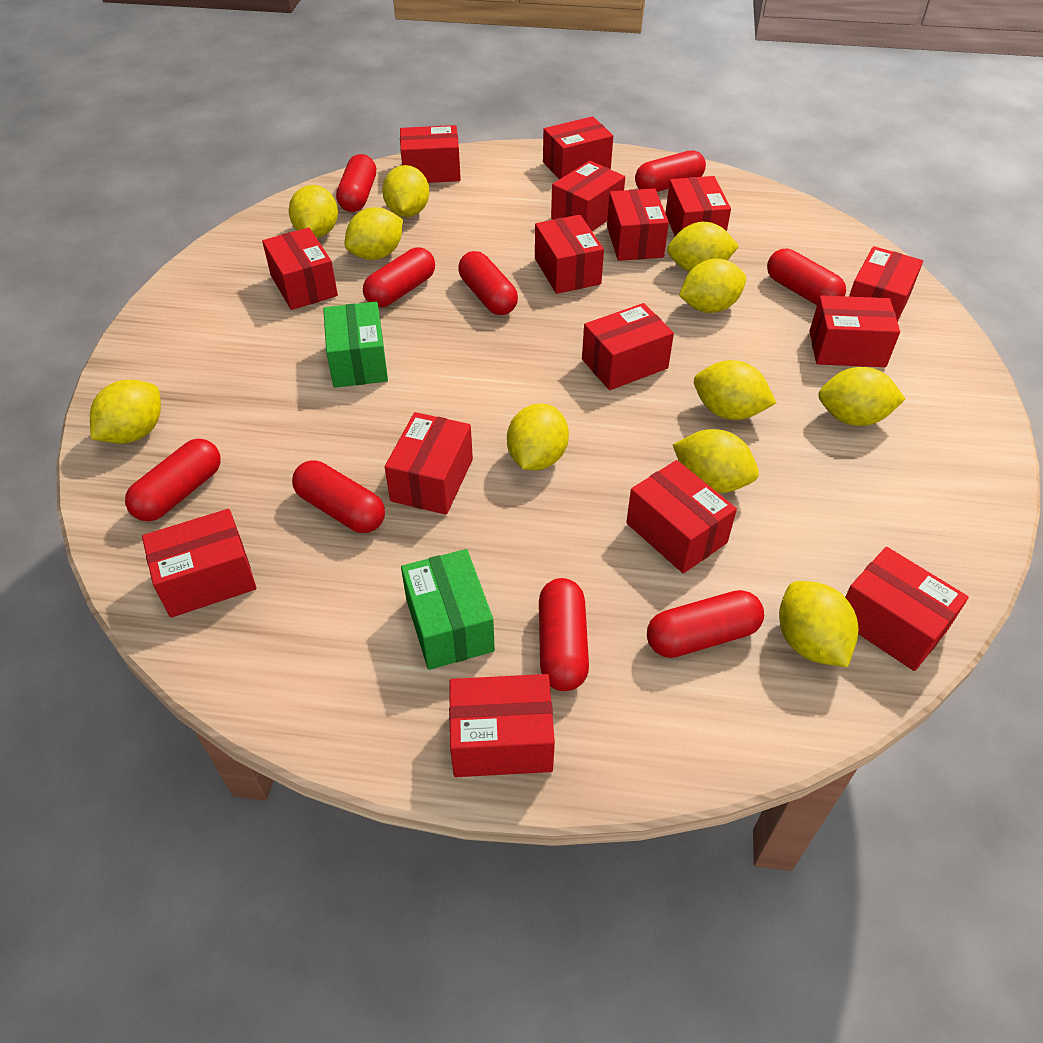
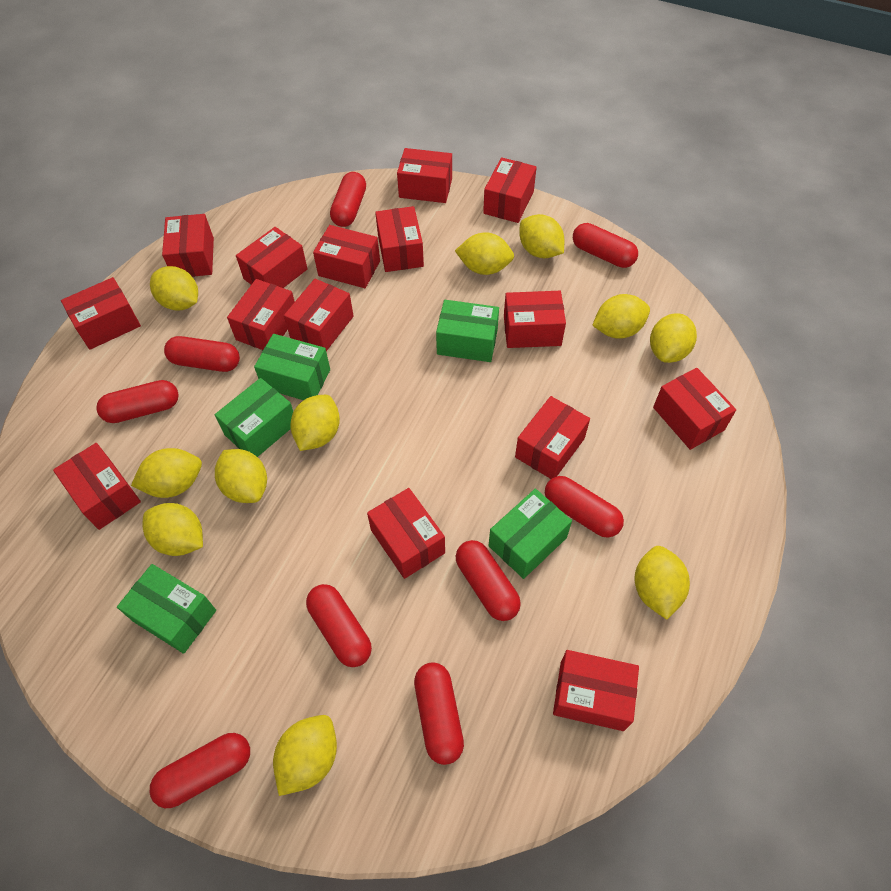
green box: 2 -> 5

